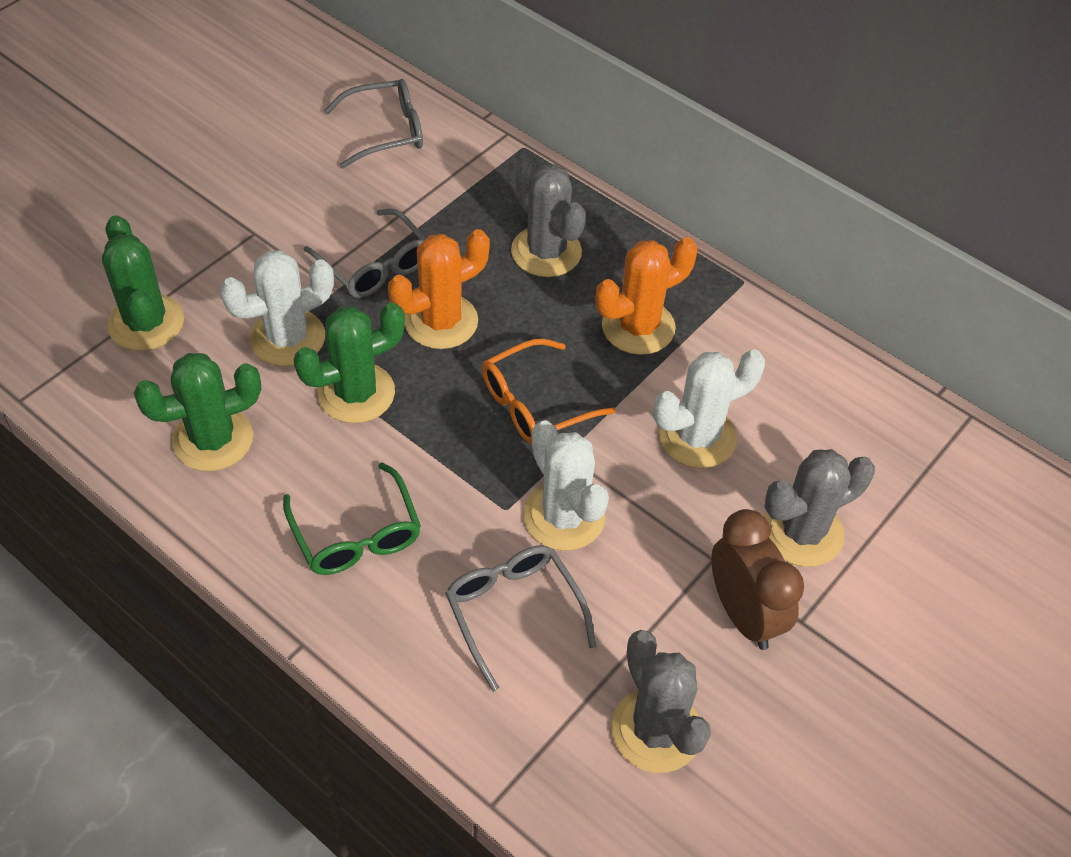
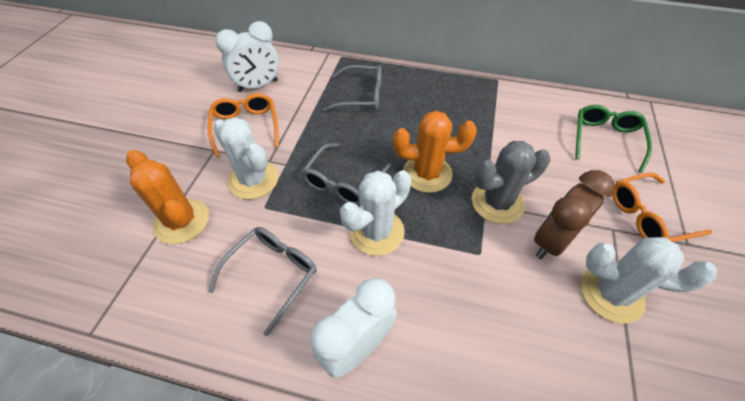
green cactus: 3 -> 0
grey cactus: 3 -> 1
orange glasses: 1 -> 2
white clock: 0 -> 2

